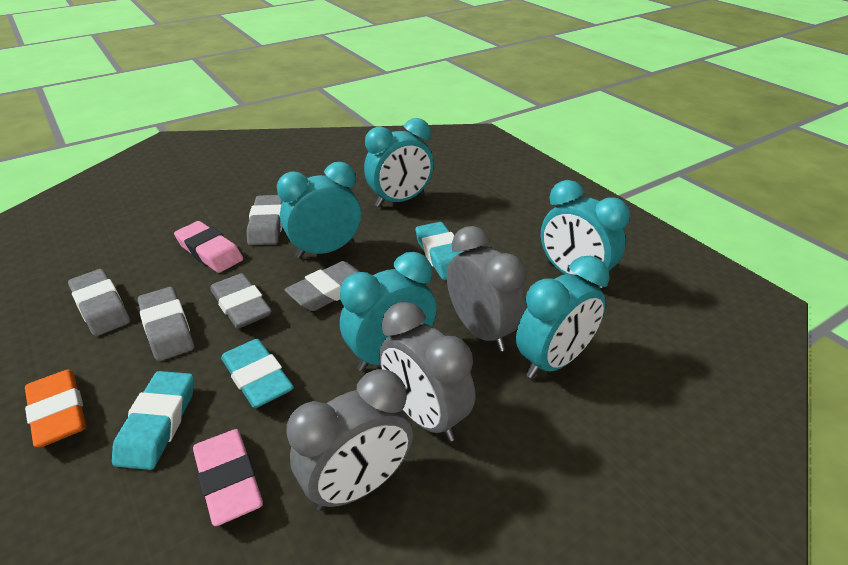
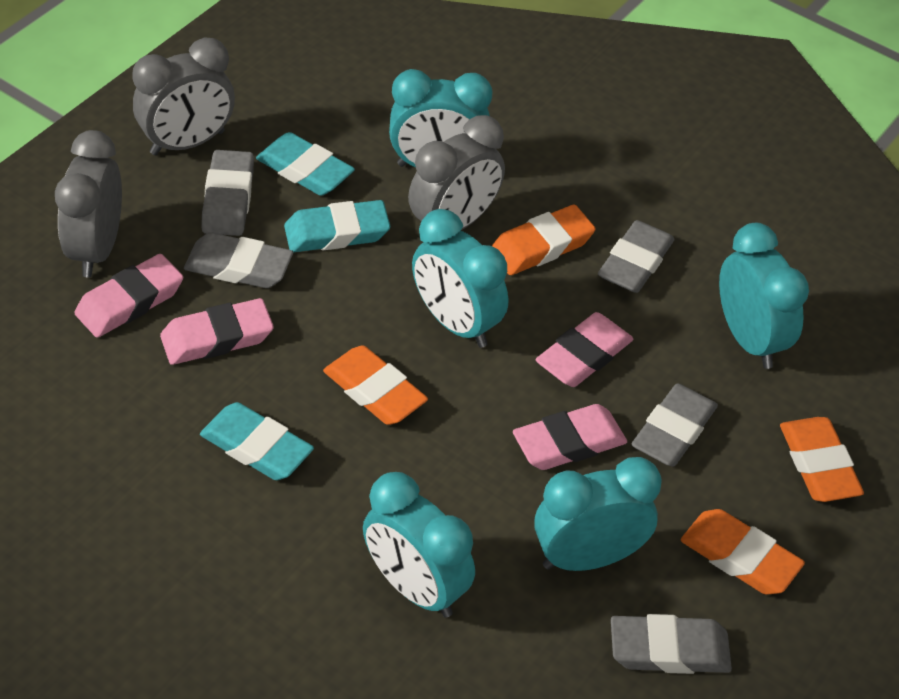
orange eraser: 1 -> 4
pink eraser: 2 -> 4

